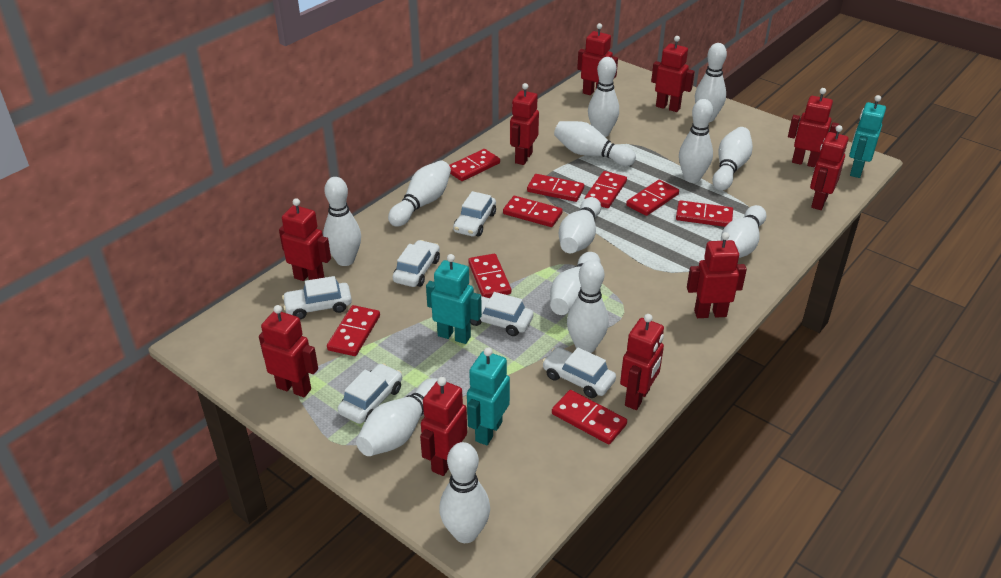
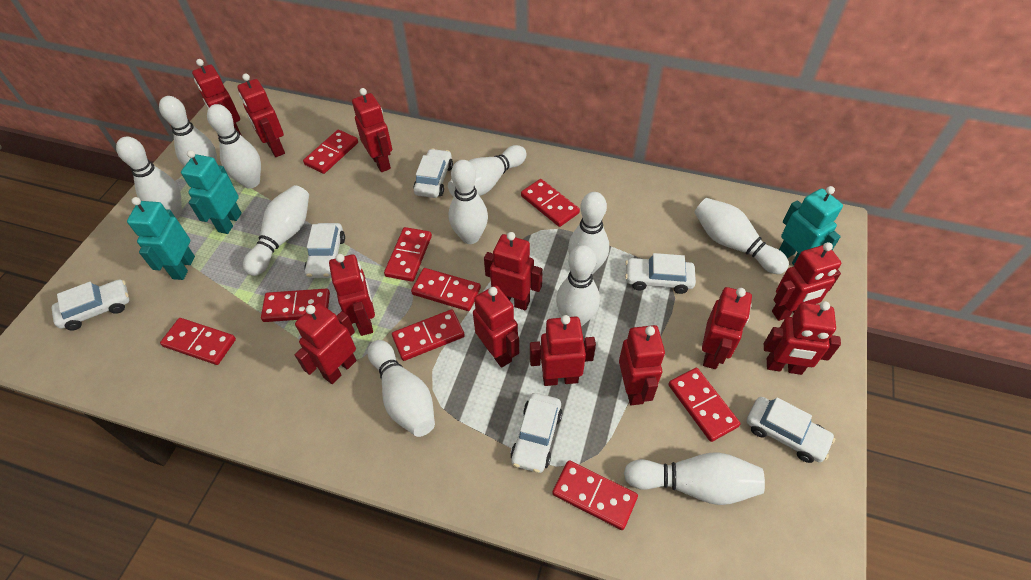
red robot: 10 -> 12
white bowling pin: 13 -> 11

